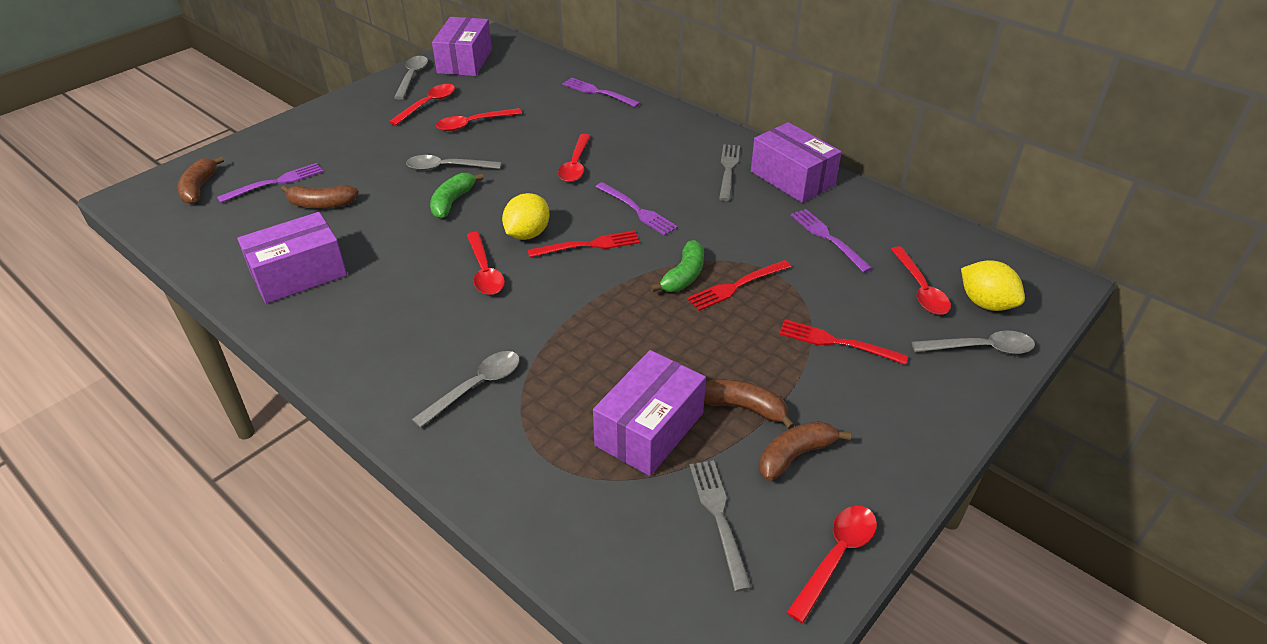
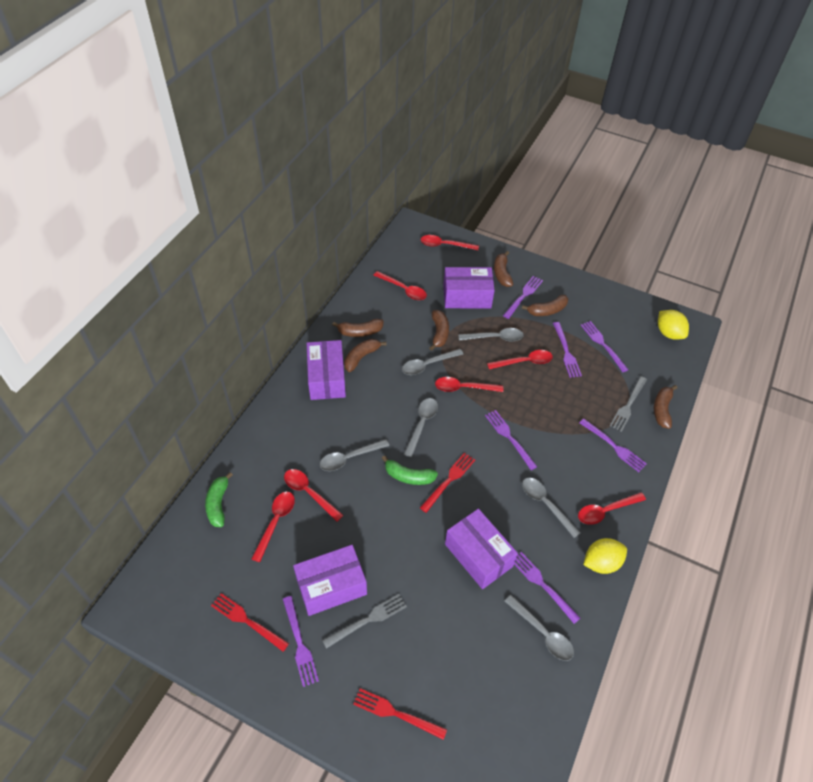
brown banana: 4 -> 6
grey spoon: 4 -> 6
purple fork: 4 -> 7
red spoon: 6 -> 7

